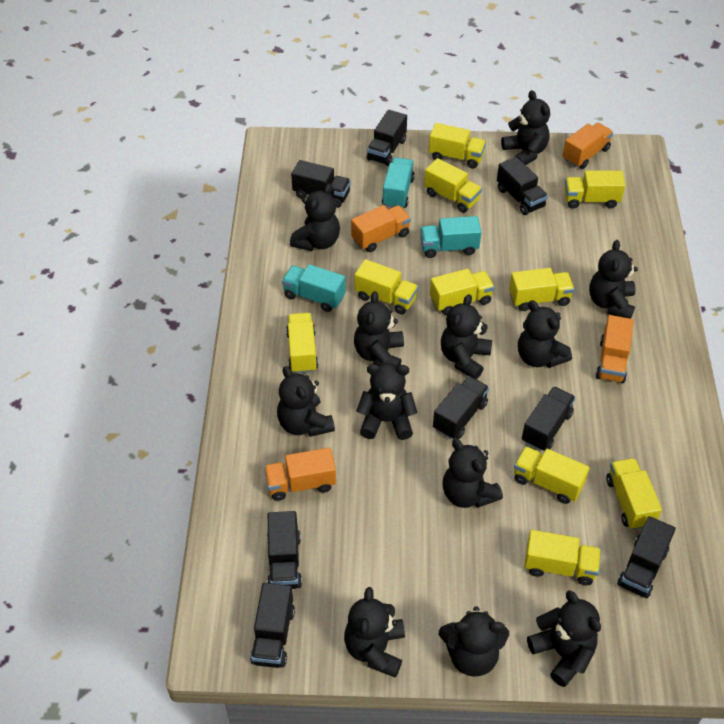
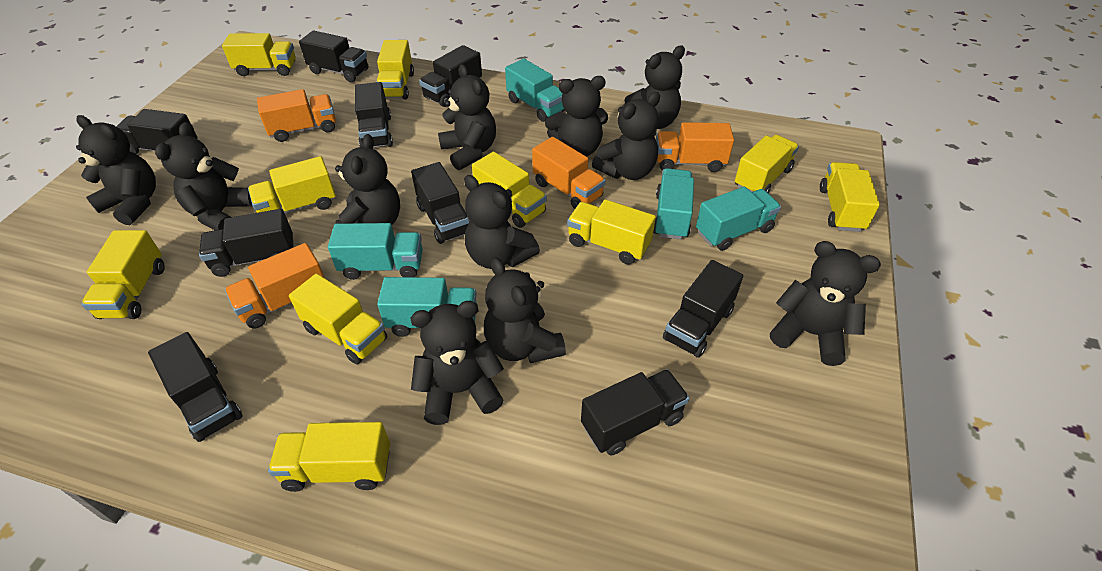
black teddy bear: 12 -> 11
black truck: 8 -> 9
turquoise truck: 3 -> 5

